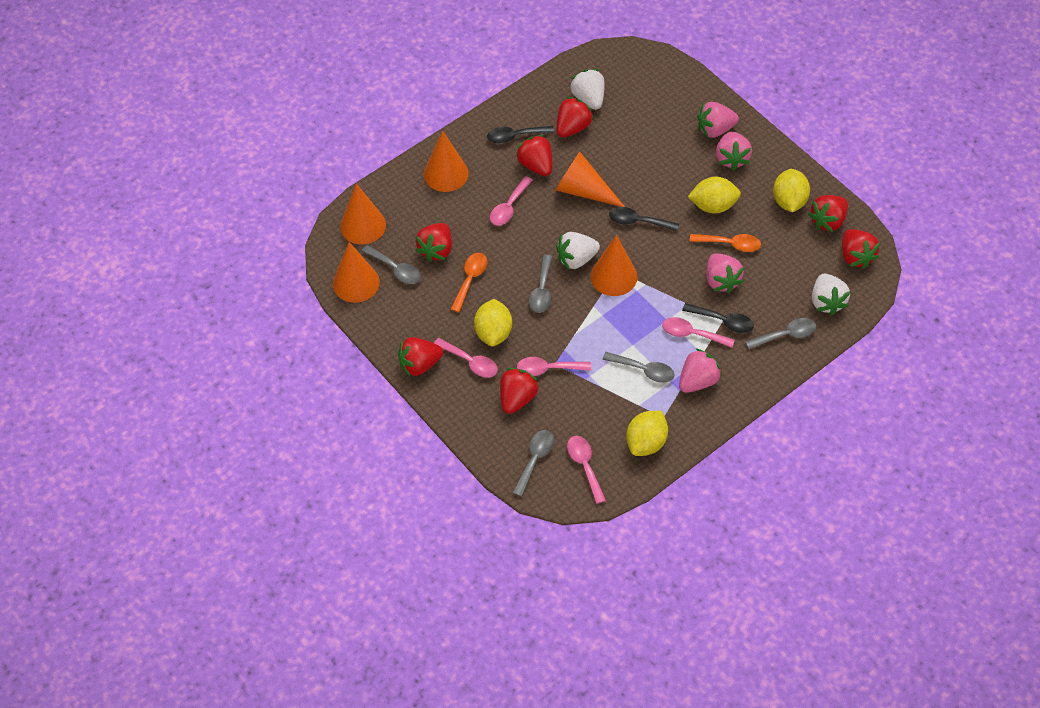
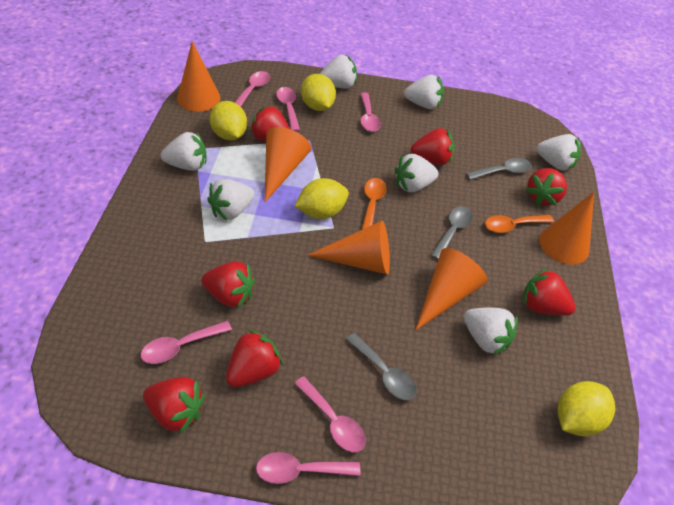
black spoon: 3 -> 0
grey spoon: 5 -> 3
pink spoon: 5 -> 6
pink strawberry: 4 -> 0
white strawberry: 3 -> 7

